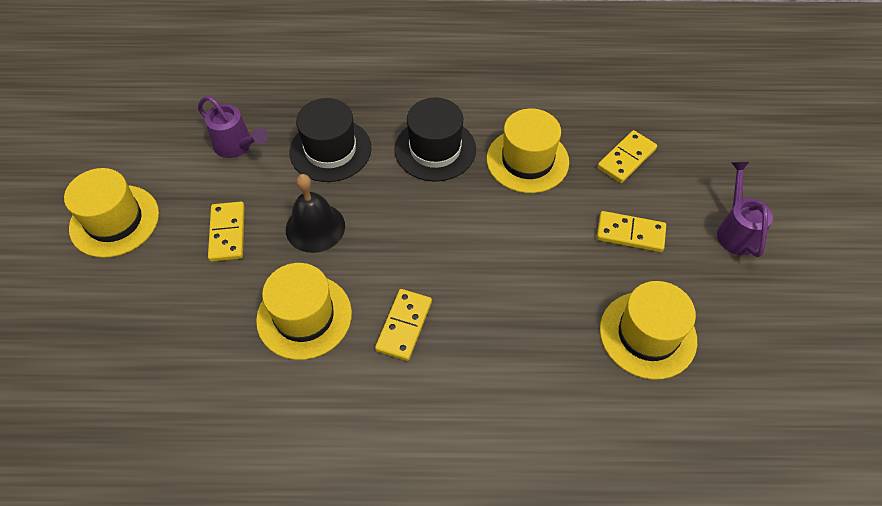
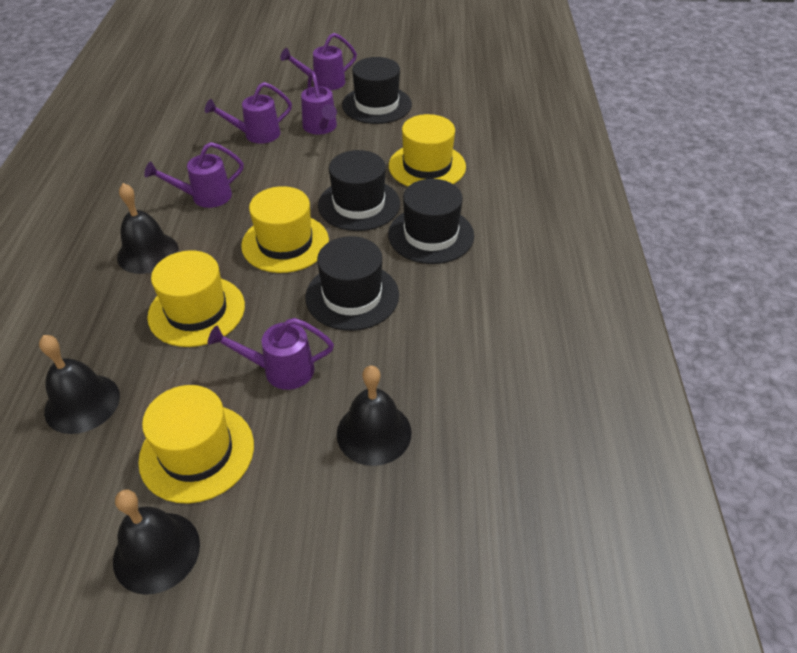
black bell: 1 -> 4
black hat: 2 -> 4
purple watering can: 2 -> 5
yellow domino: 4 -> 0

